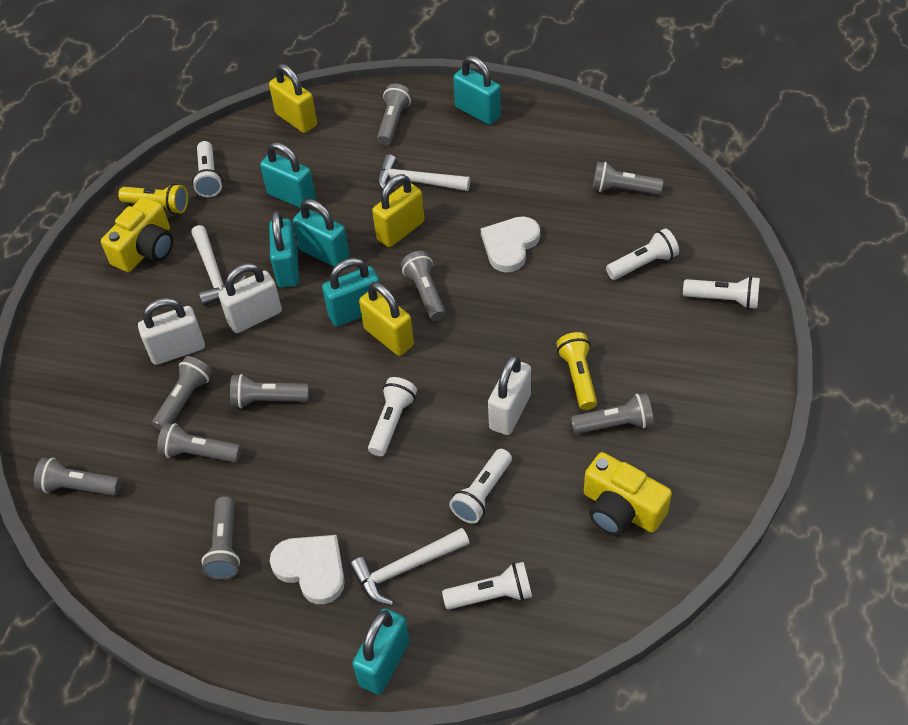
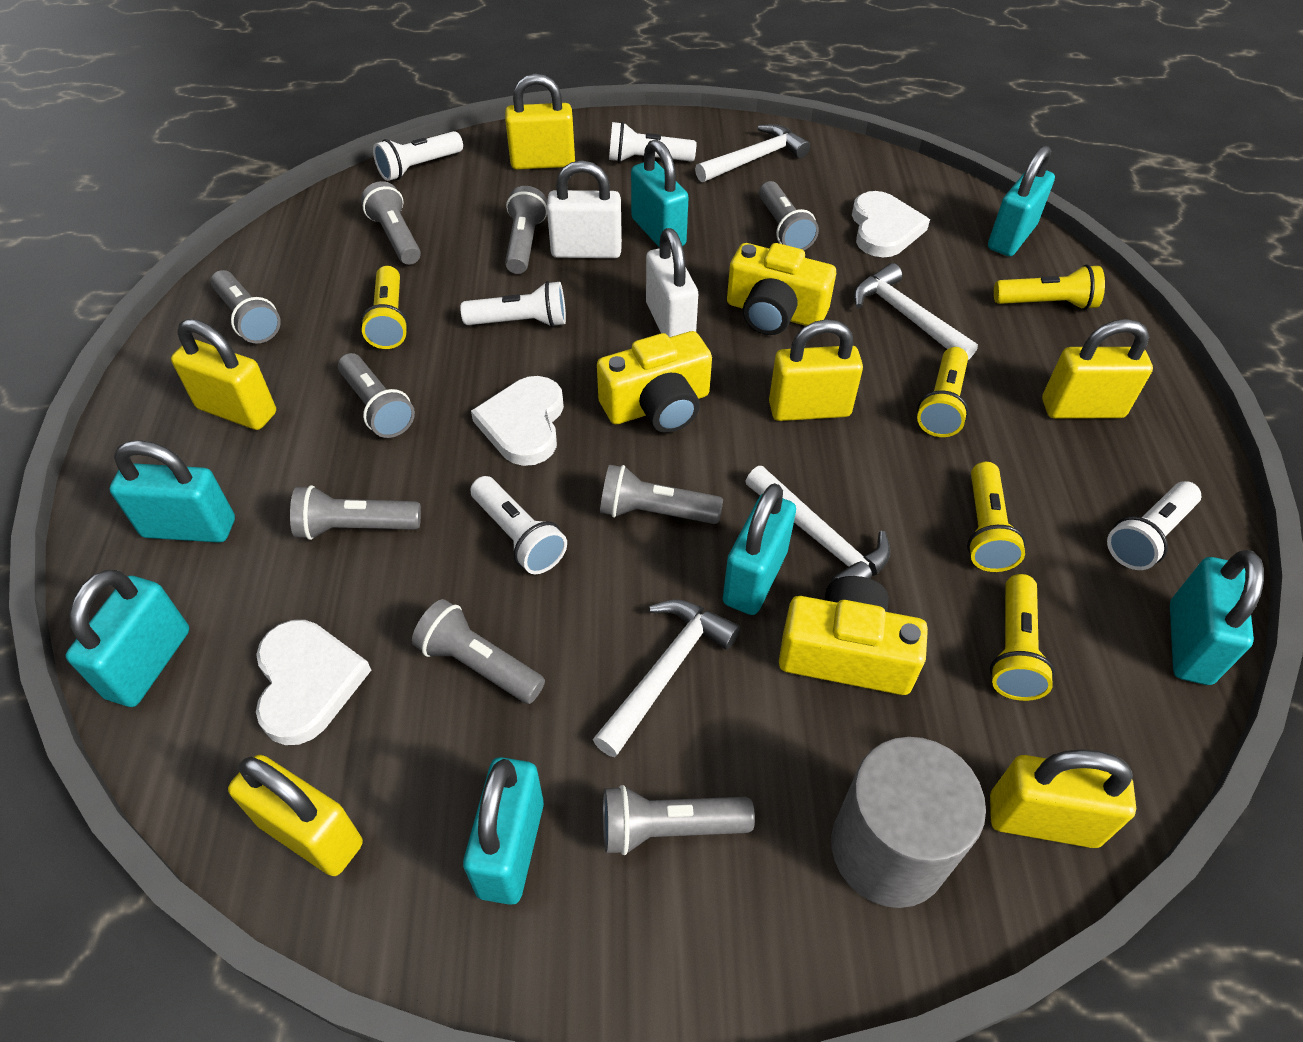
grey cylinder: 0 -> 1
turquoise padlock: 6 -> 7
white flashlight: 6 -> 5
white hammer: 3 -> 4
white heart: 2 -> 3
white padlock: 3 -> 2
yellow camera: 2 -> 3
yellow flashlight: 2 -> 5
yellow padlock: 3 -> 6

